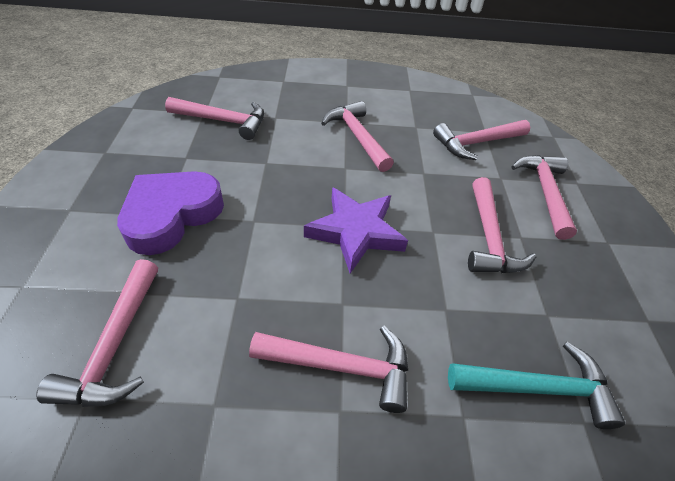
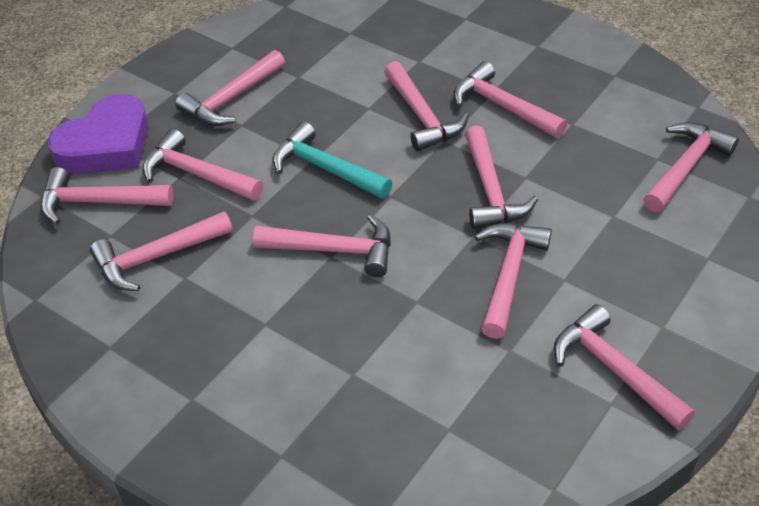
pink hammer: 7 -> 11
purple star: 1 -> 0

